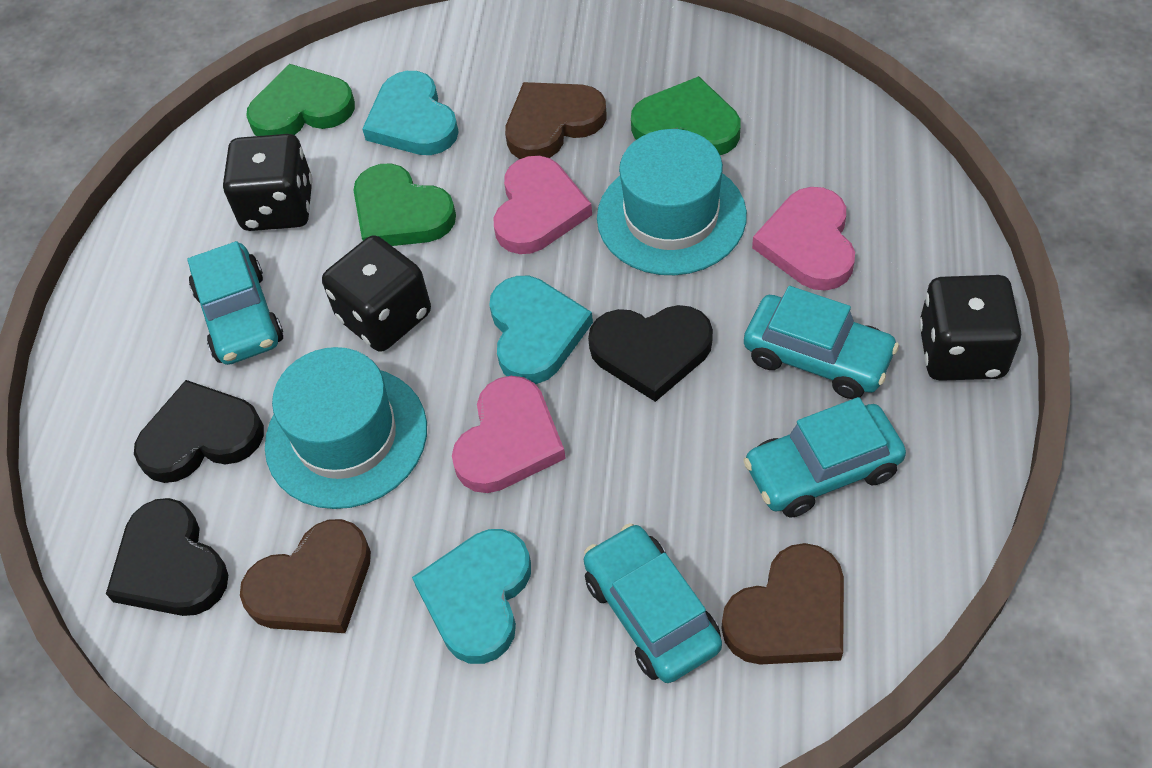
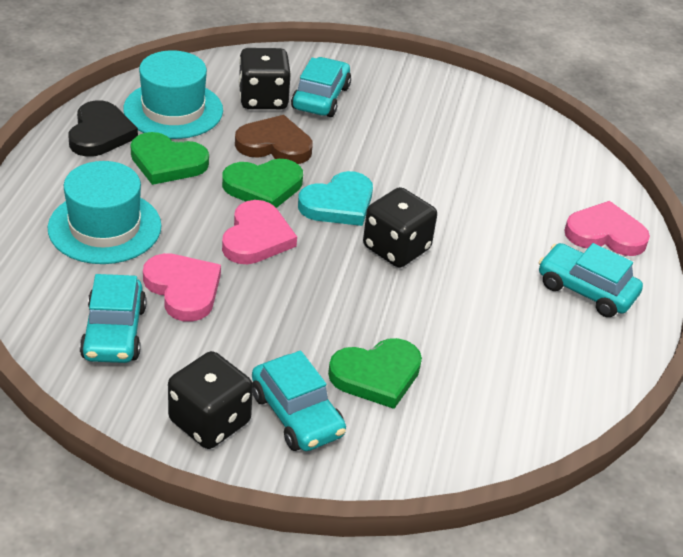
black heart: 3 -> 1
brown heart: 3 -> 1
turquoise heart: 3 -> 1

